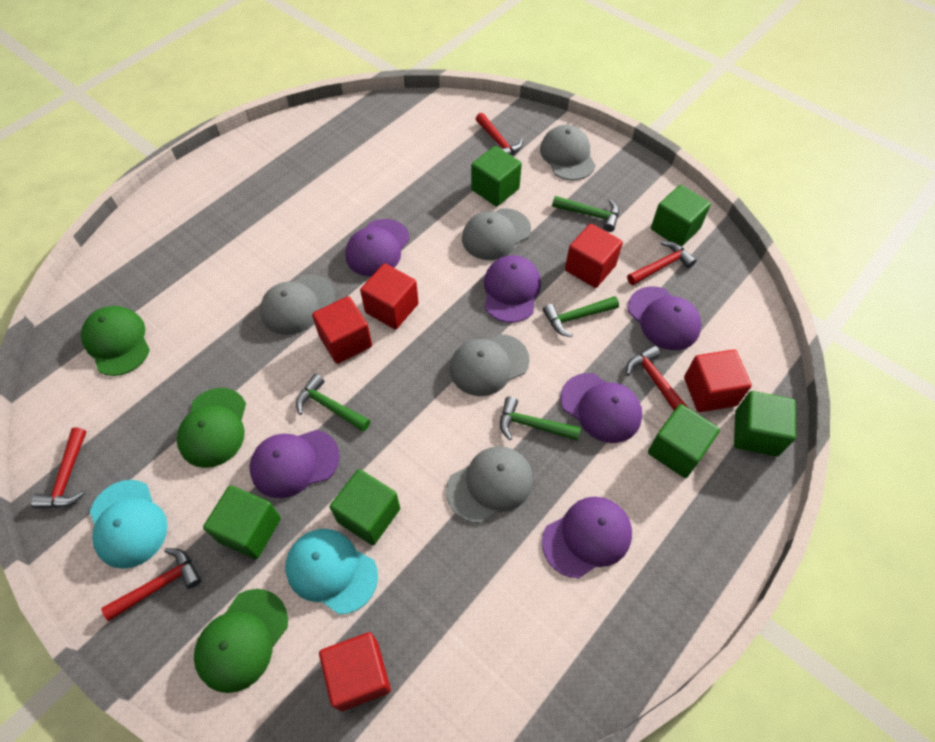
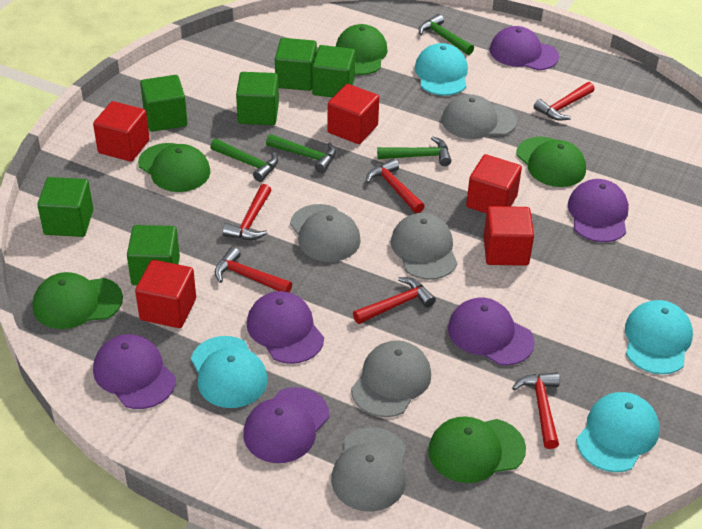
green cap: 3 -> 5
red hammer: 5 -> 6
turquoise cap: 2 -> 4

